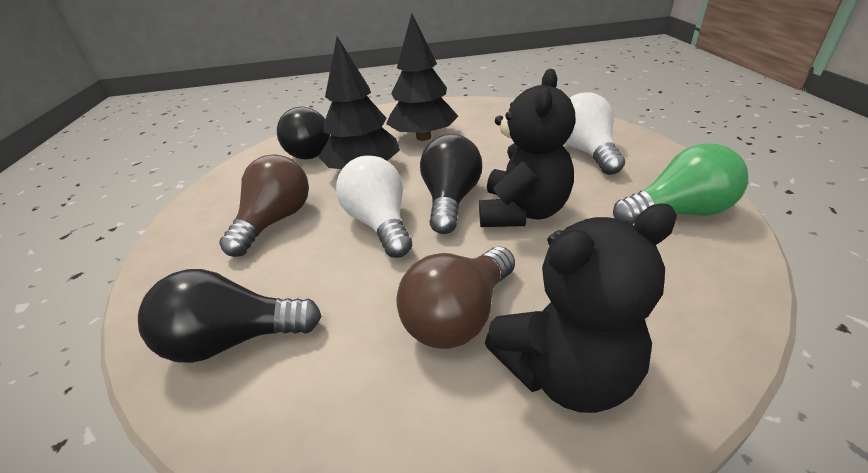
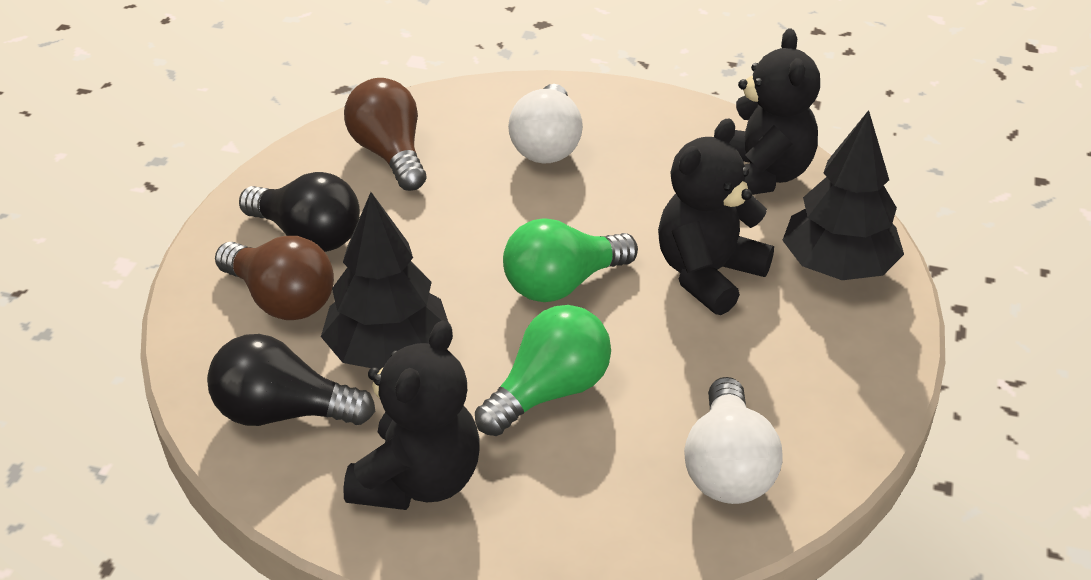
black light bulb: 3 -> 2
black teddy bear: 2 -> 3
green light bulb: 1 -> 2

